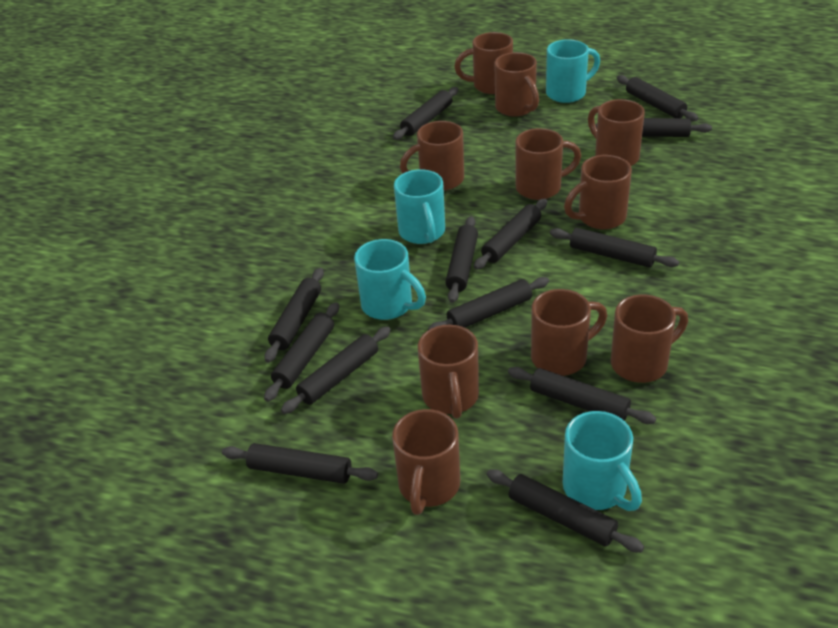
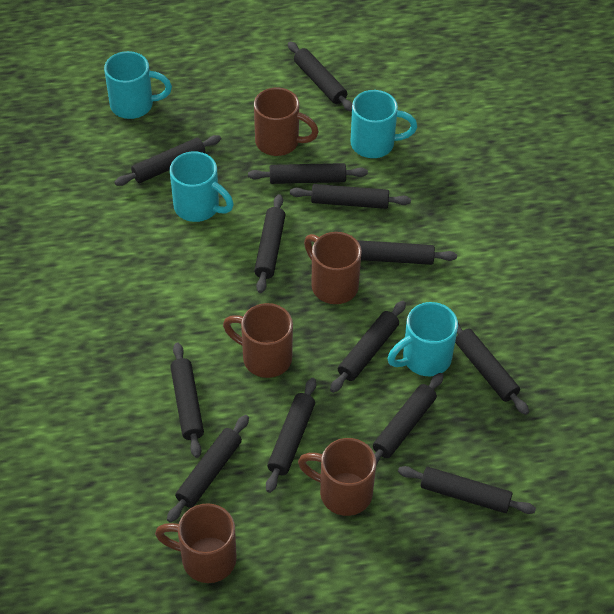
brown mug: 10 -> 5

